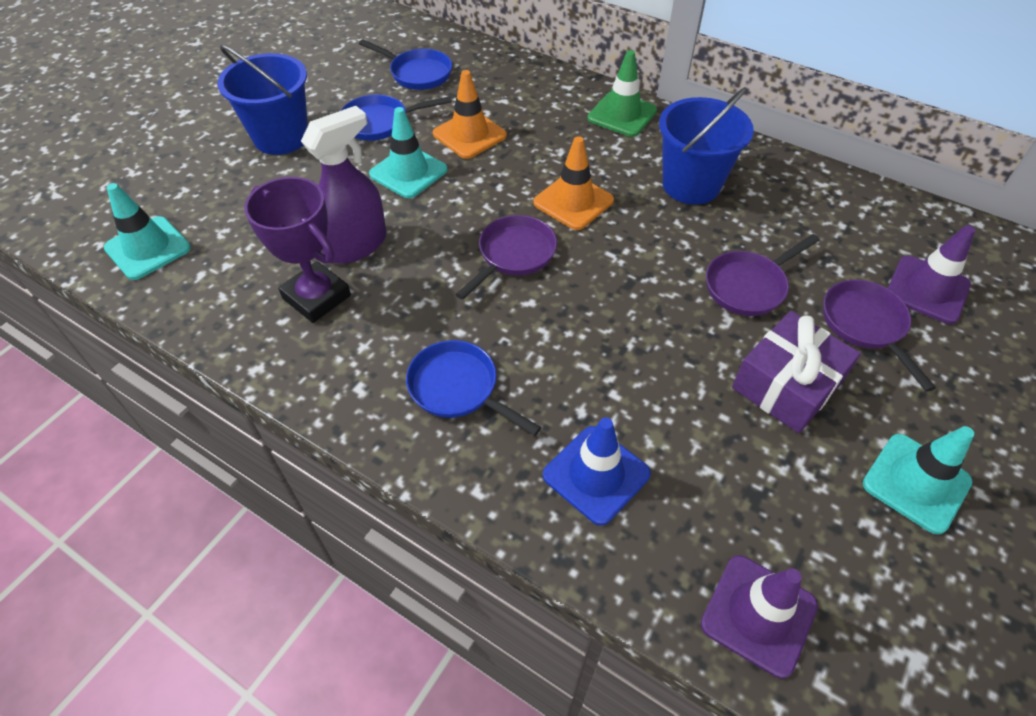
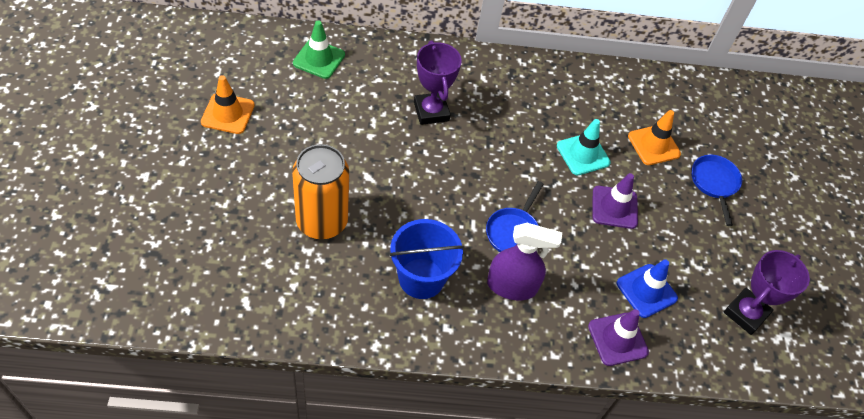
blue bucket: 2 -> 1
blue pan: 3 -> 2
orange can: 0 -> 1
purple gift: 1 -> 0
purple pan: 3 -> 0
purple trophy: 1 -> 2
turquoise traffic cone: 3 -> 1

